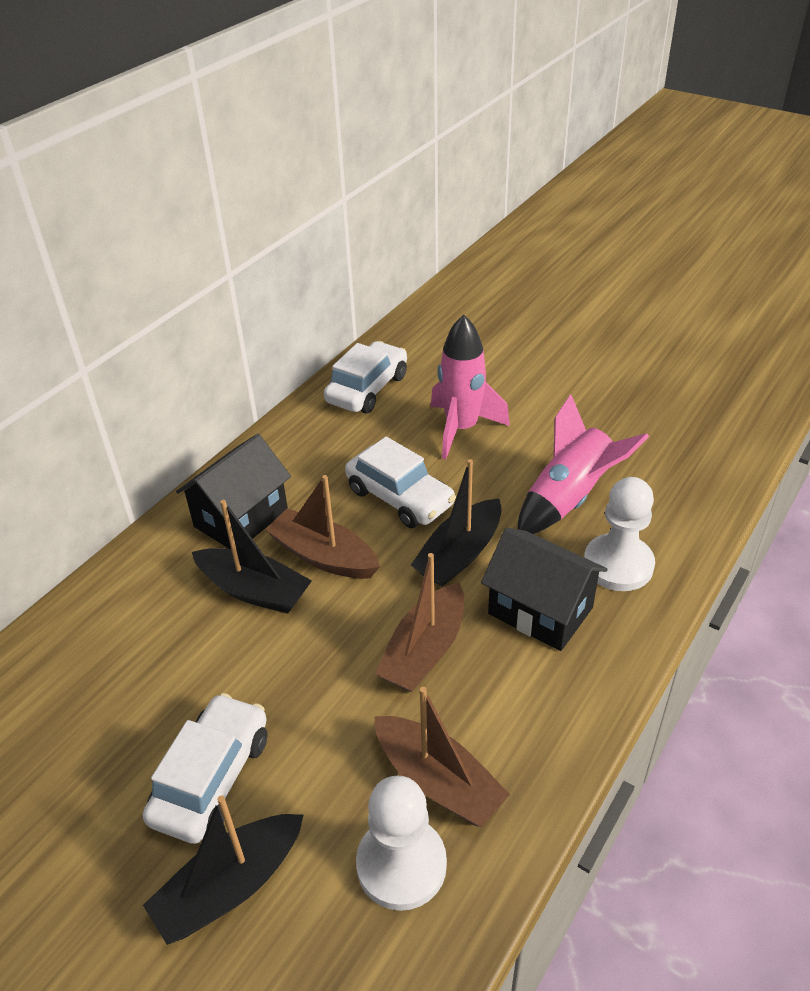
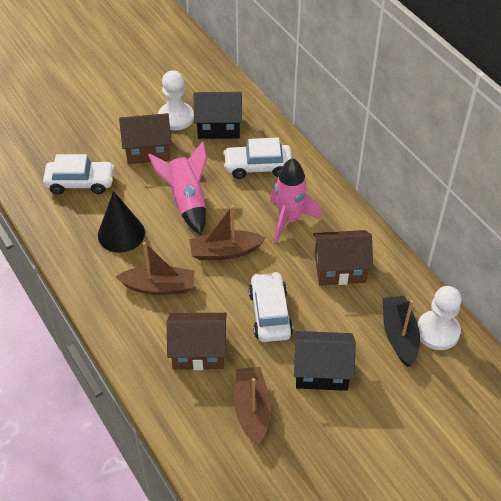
black boat: 3 -> 1
black cone: 0 -> 1
brown house: 0 -> 3

